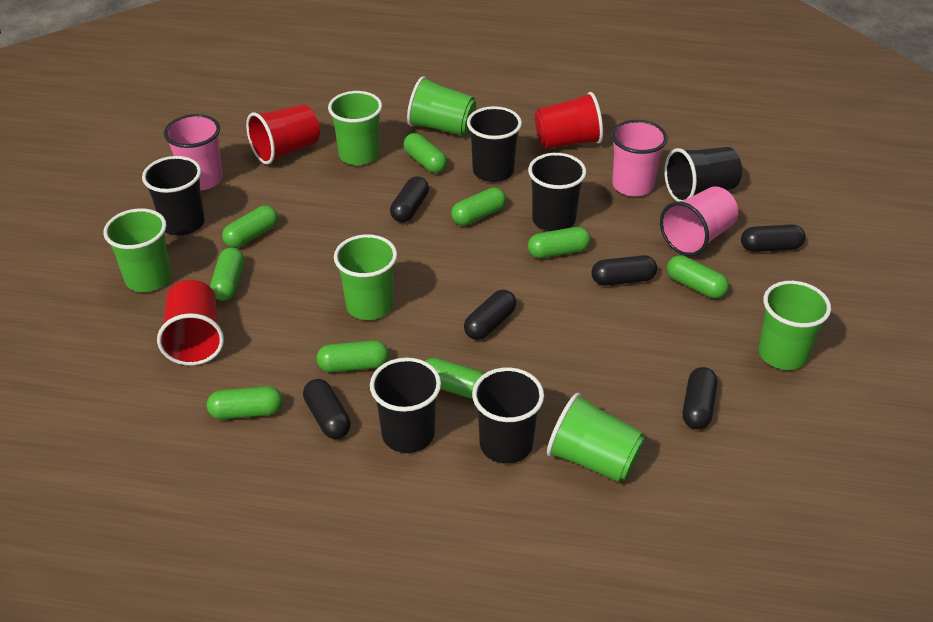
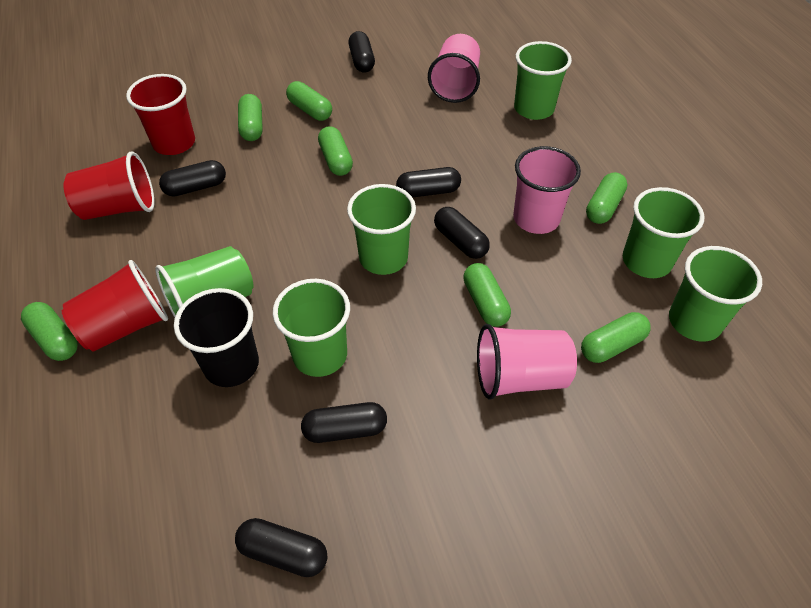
black cup: 6 -> 1
green capsule: 9 -> 7

